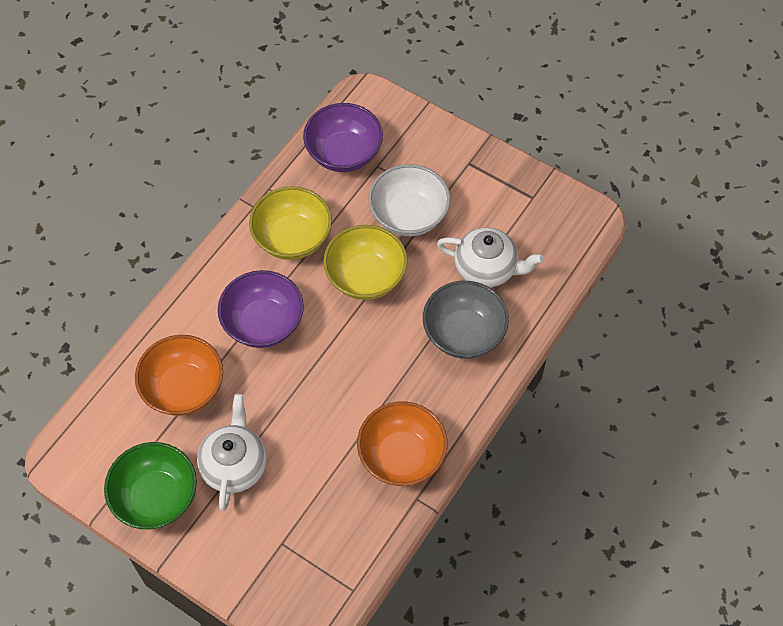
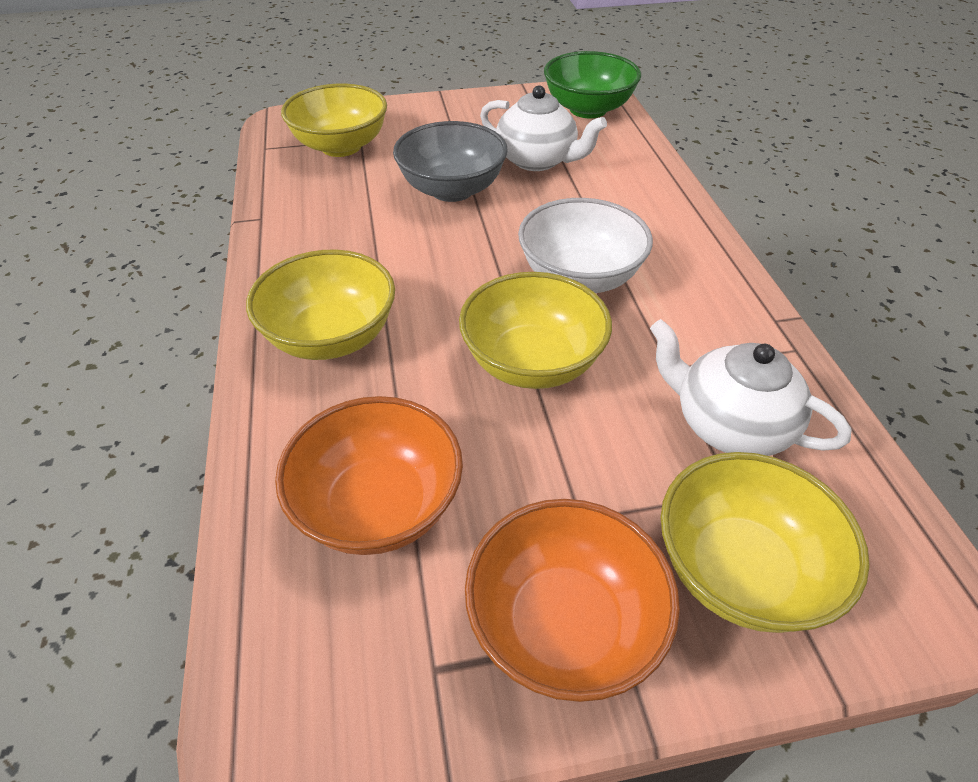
purple bowl: 2 -> 0
yellow bowl: 2 -> 4

